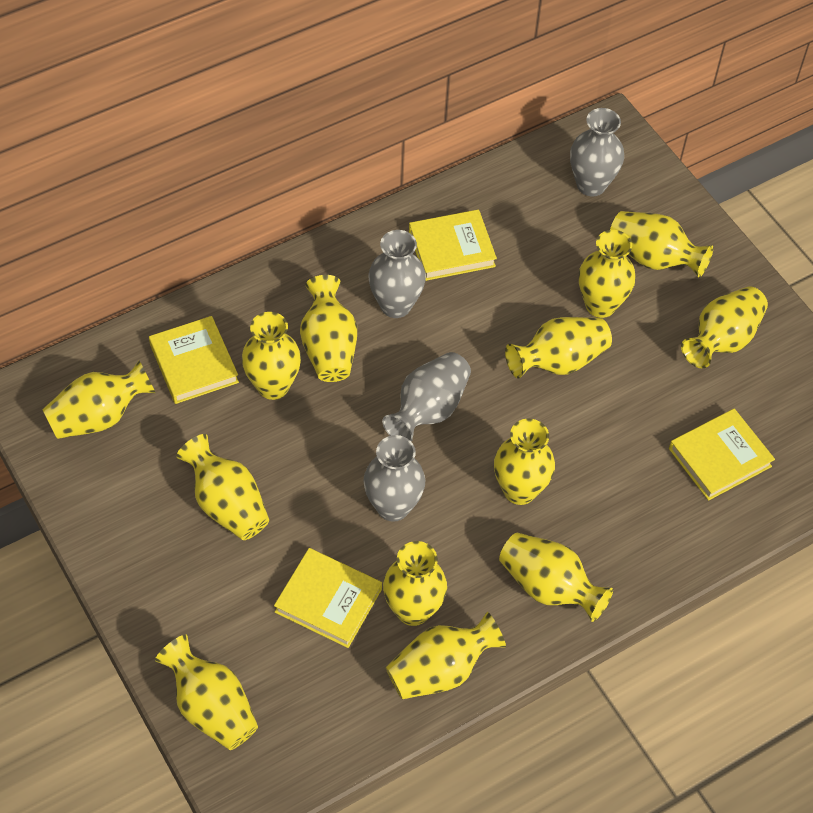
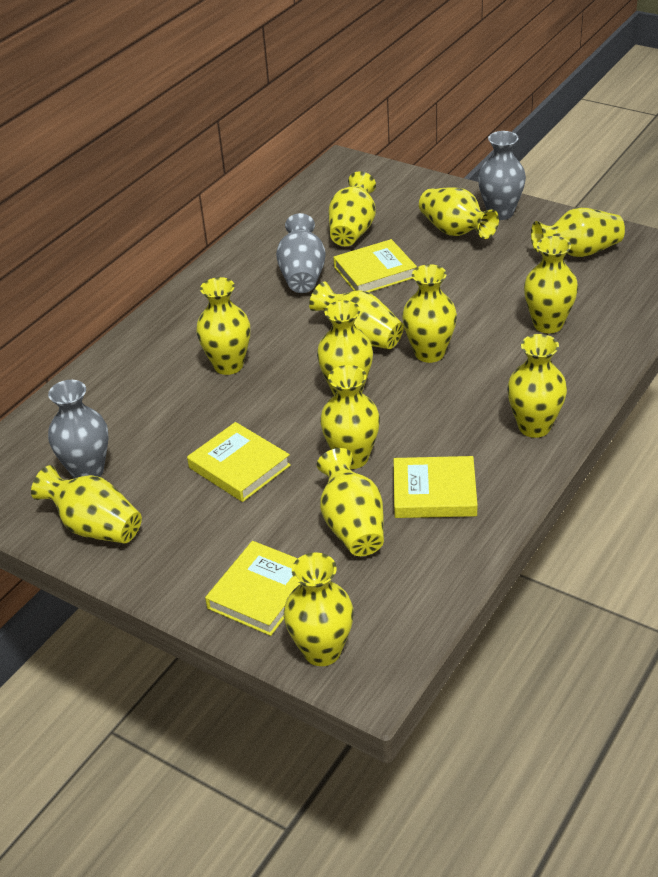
grey vase: 4 -> 3

